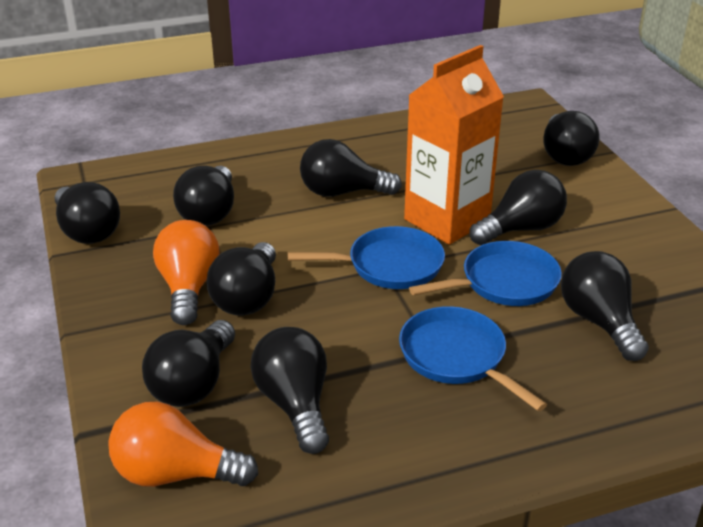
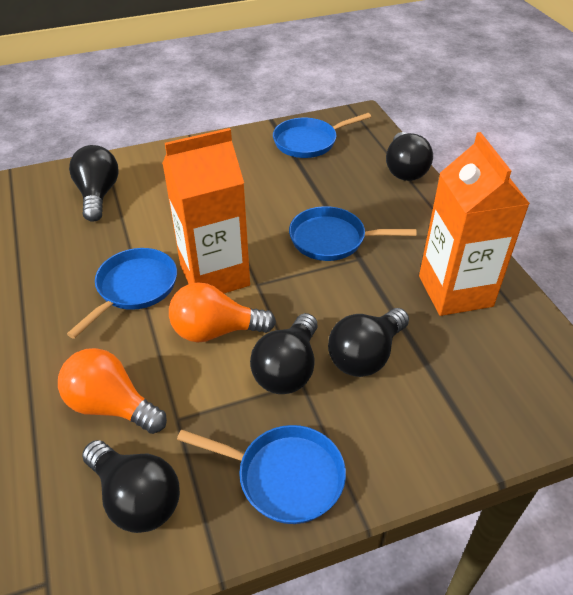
black light bulb: 9 -> 5
blue pan: 3 -> 4
orange carton: 1 -> 2

